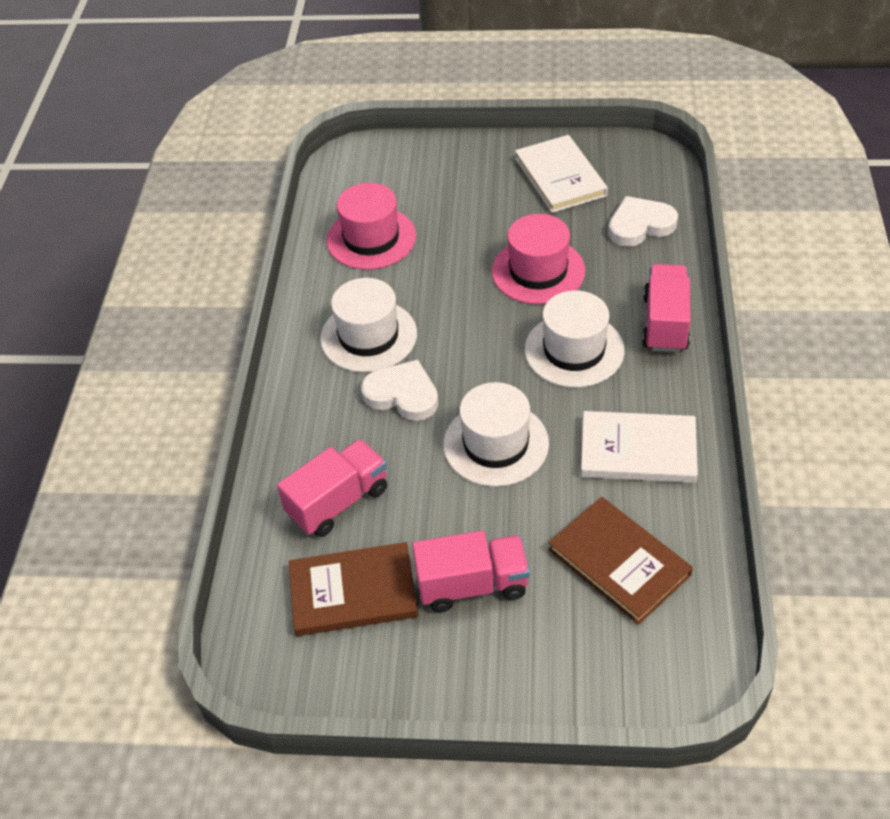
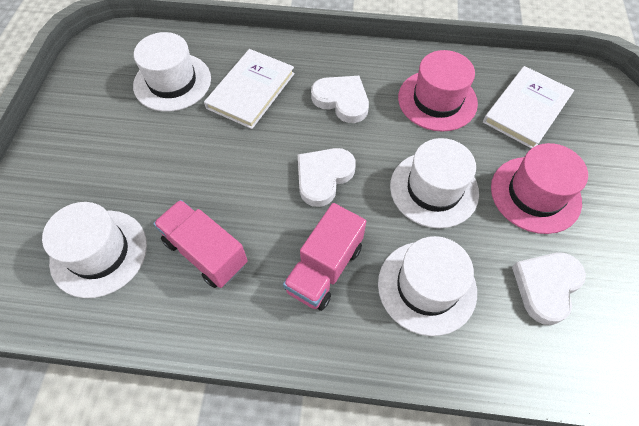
brown book: 2 -> 0
pink truck: 3 -> 2
white hat: 3 -> 4
white heart: 2 -> 3

